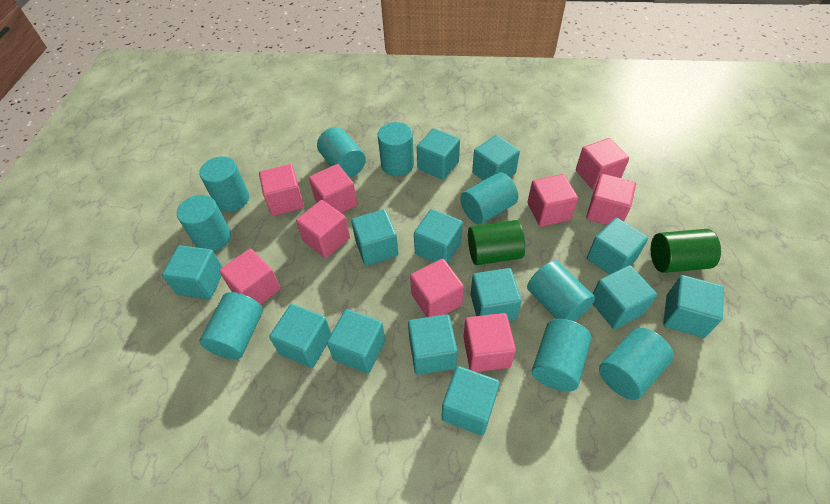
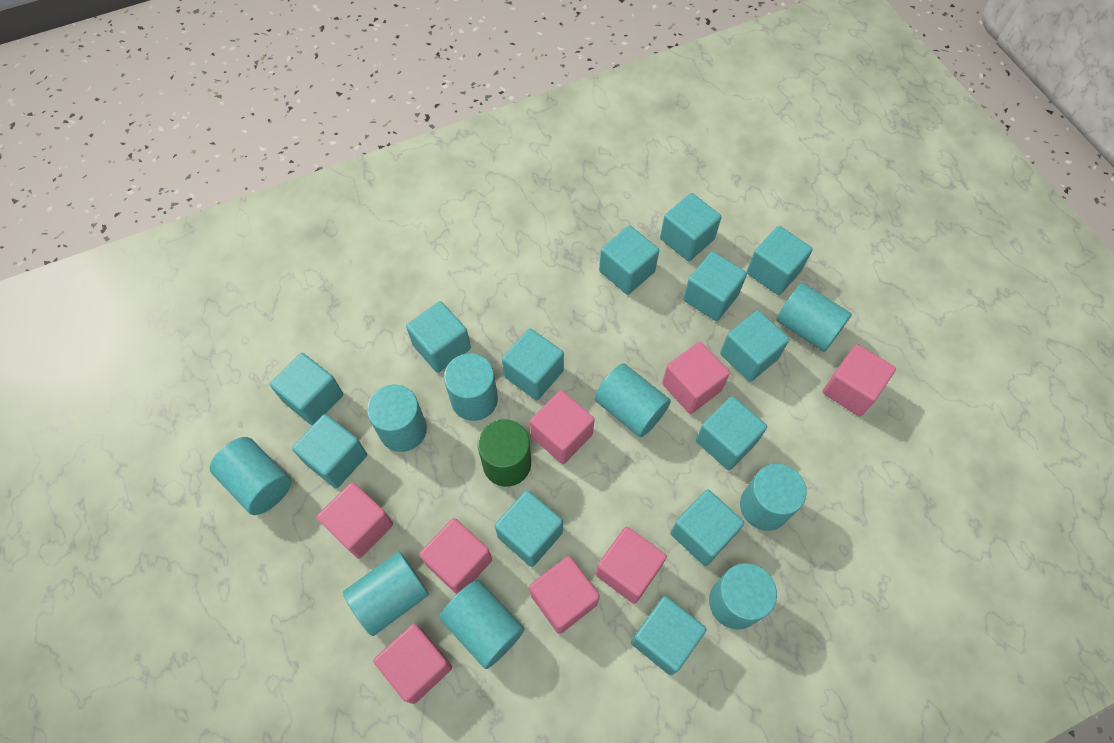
green cylinder: 2 -> 1
pink cube: 9 -> 8

